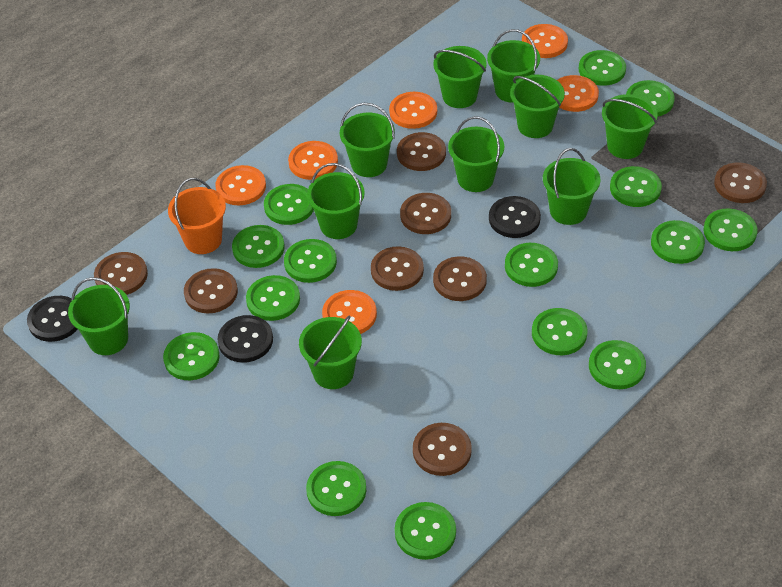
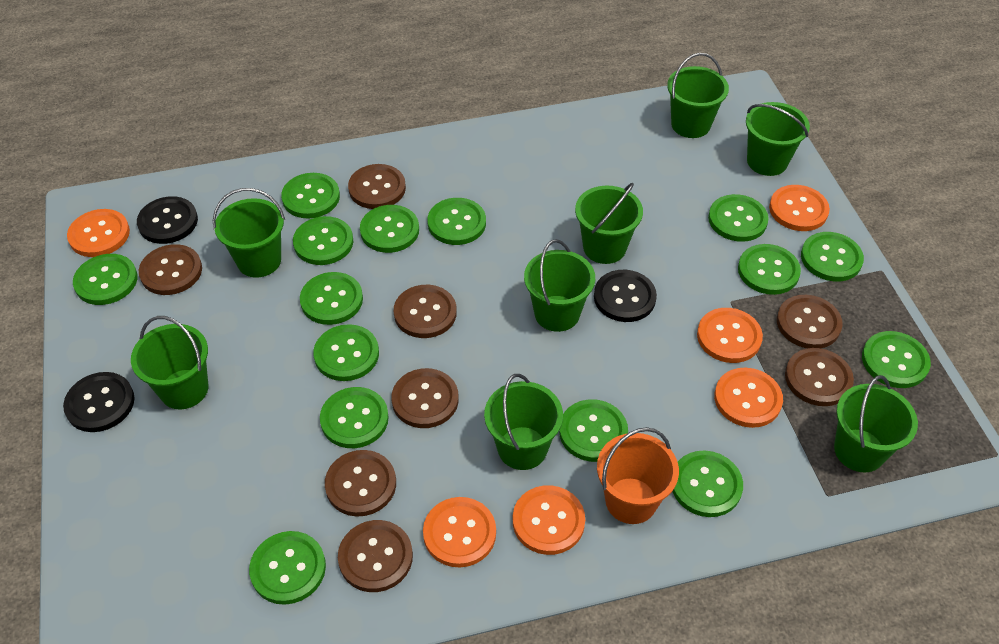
green bucket: 10 -> 8

